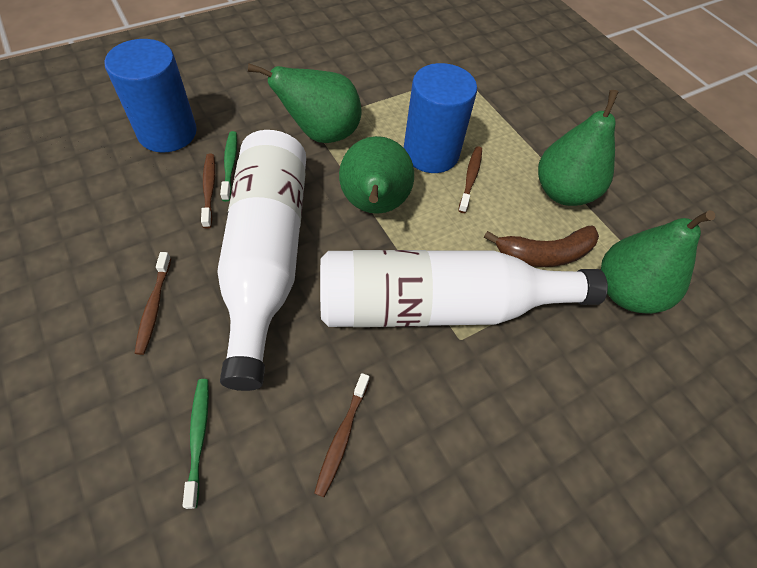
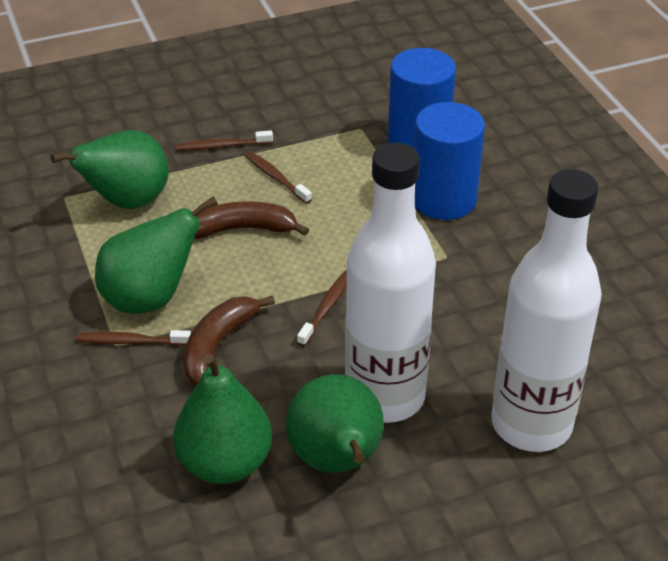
brown banana: 1 -> 2
green toothbrush: 2 -> 0

